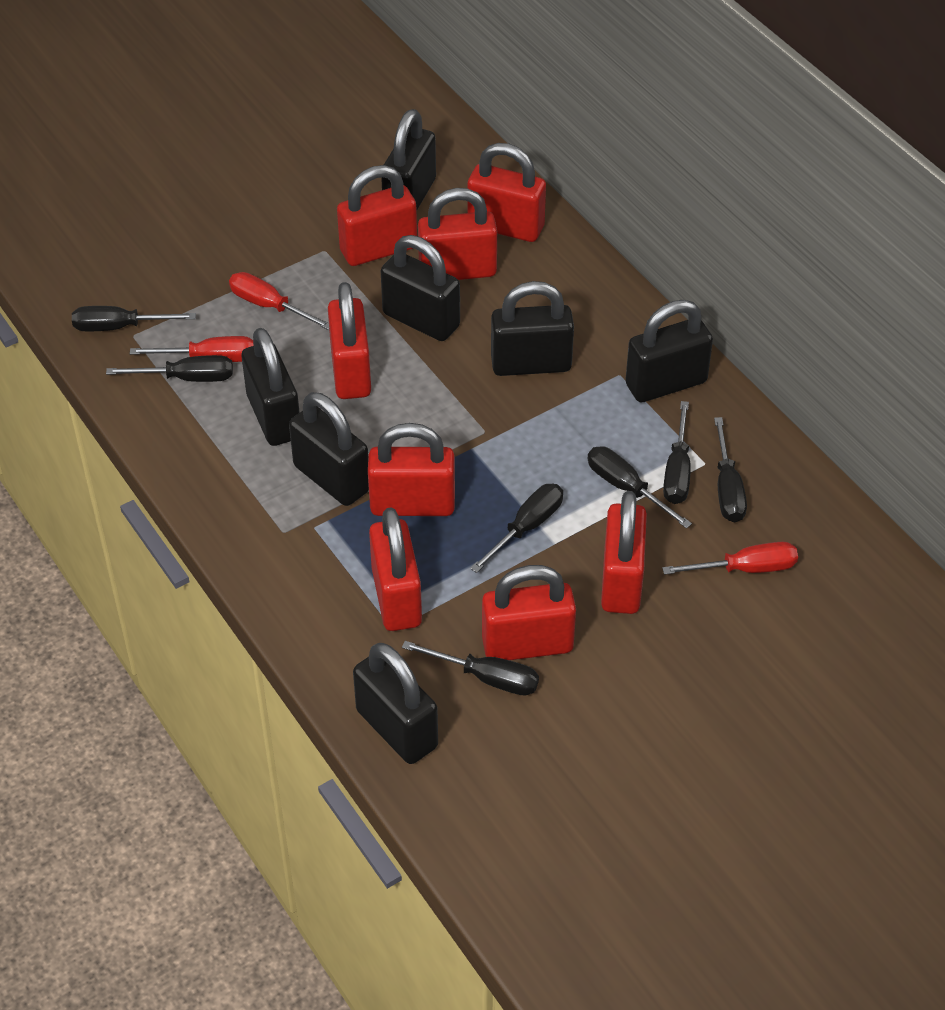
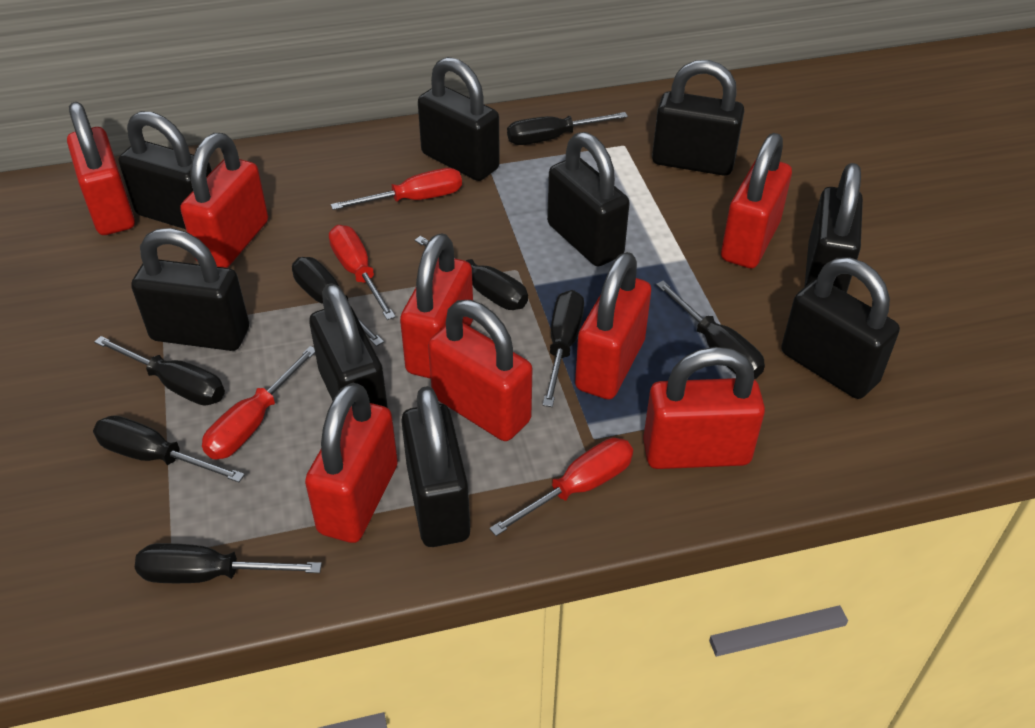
black padlock: 7 -> 9
black screwdriver: 7 -> 8
red screwdriver: 3 -> 4

